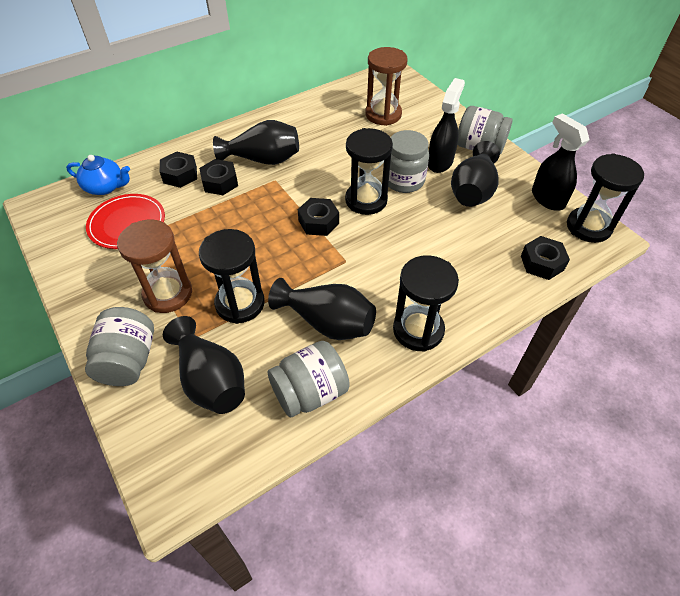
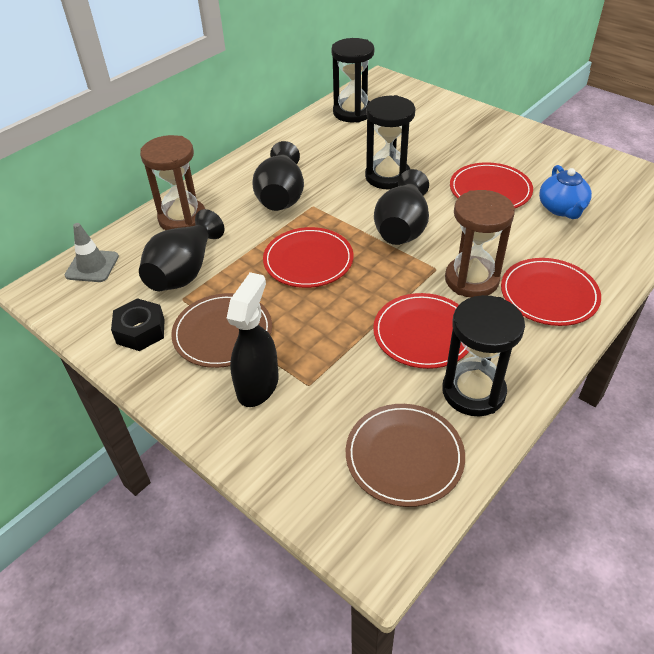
black hourglass: 4 -> 3
black nut: 4 -> 1
black spray bottle: 2 -> 1
black vase: 4 -> 3
brown plate: 0 -> 2
grey jar: 4 -> 0
grey traffic cone: 0 -> 1
red plate: 1 -> 4

